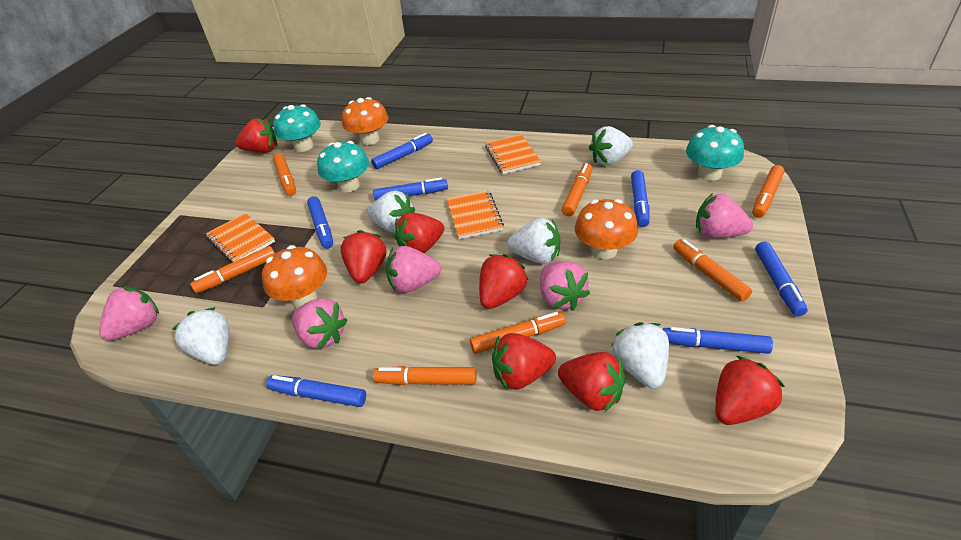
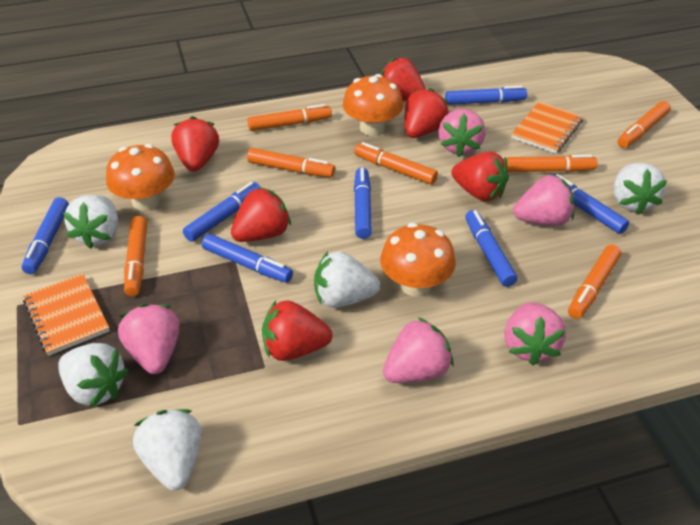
orange notebook: 3 -> 2
red strawberry: 7 -> 6
turquoise mushroom: 3 -> 0

